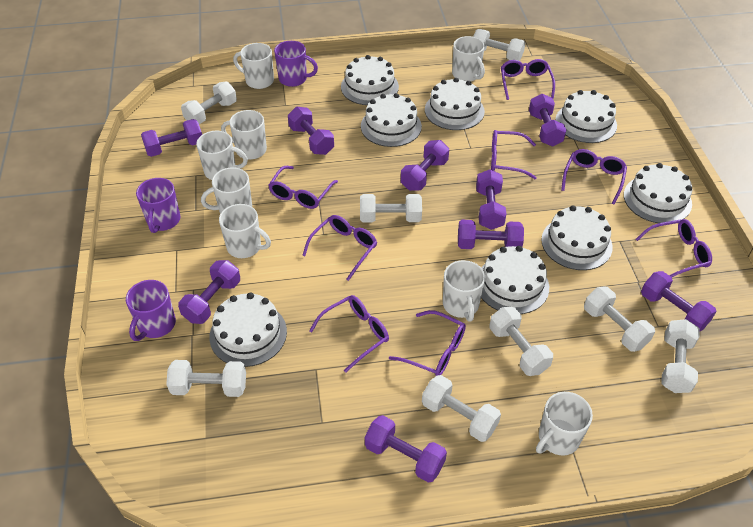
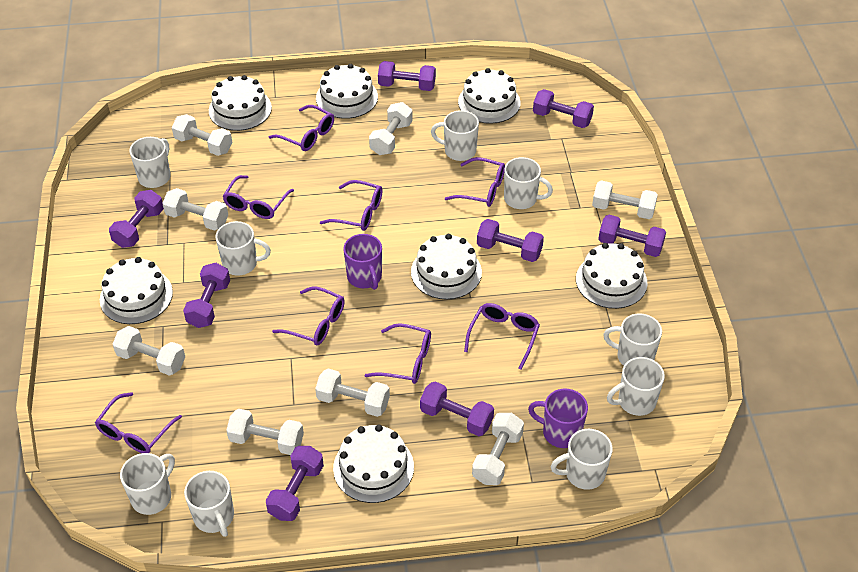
purple dumbbell: 9 -> 8
purple mug: 3 -> 2
white cake: 8 -> 7
white mug: 8 -> 9

